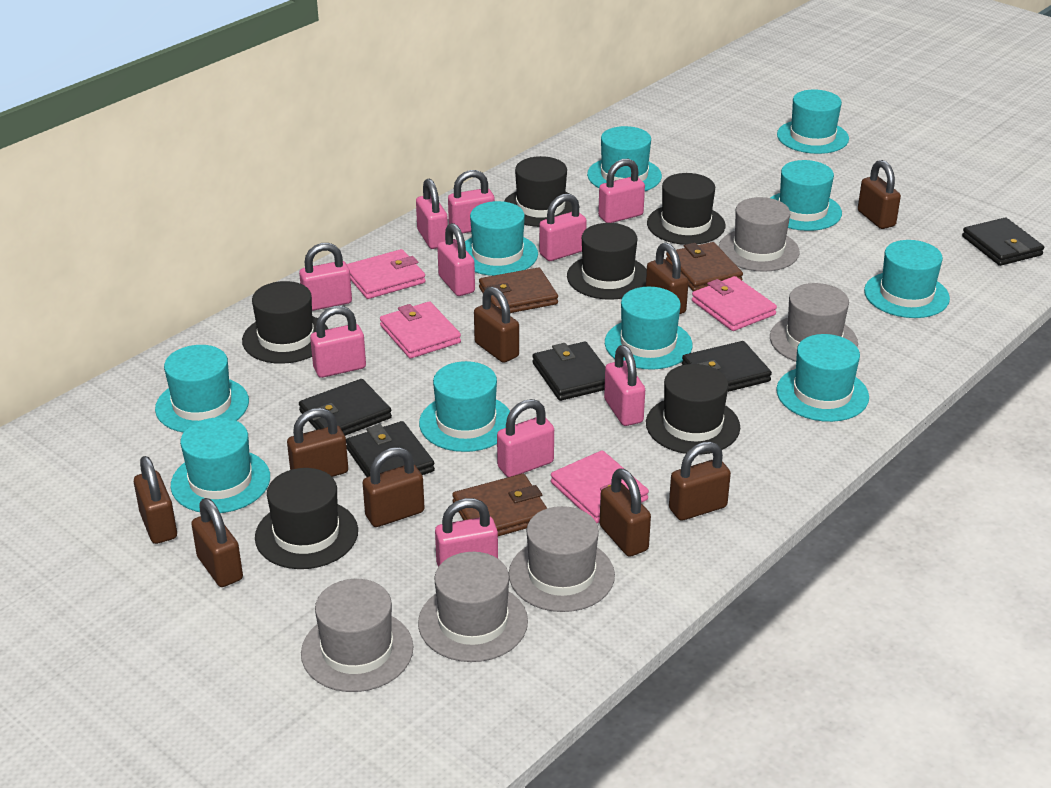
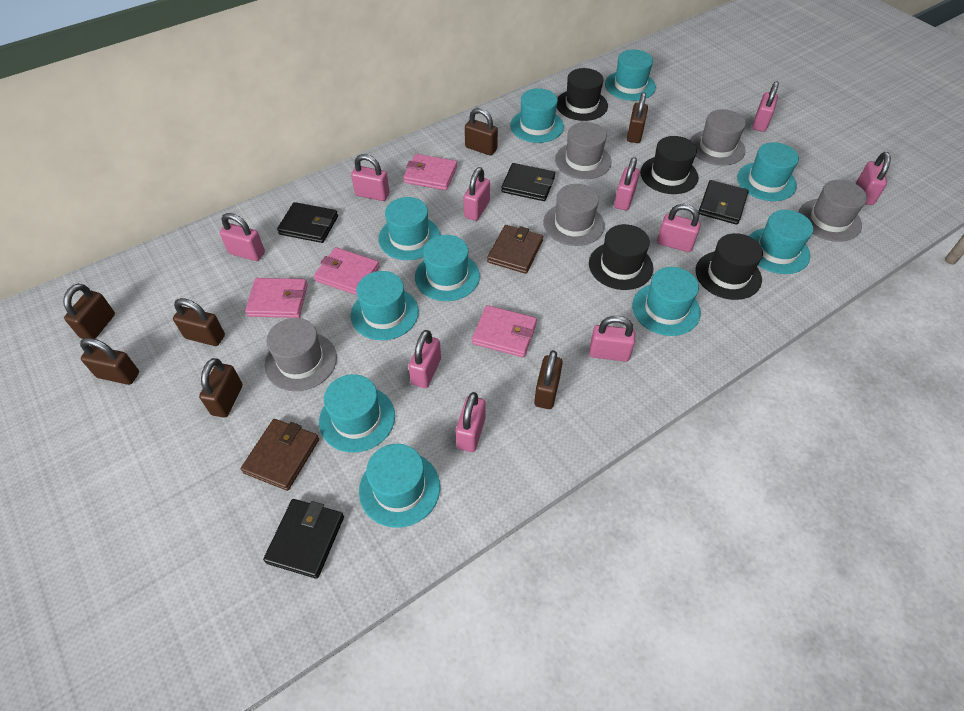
black hat: 6 -> 4
black wallet: 5 -> 4
brown padlock: 9 -> 7
brown wallet: 3 -> 2

